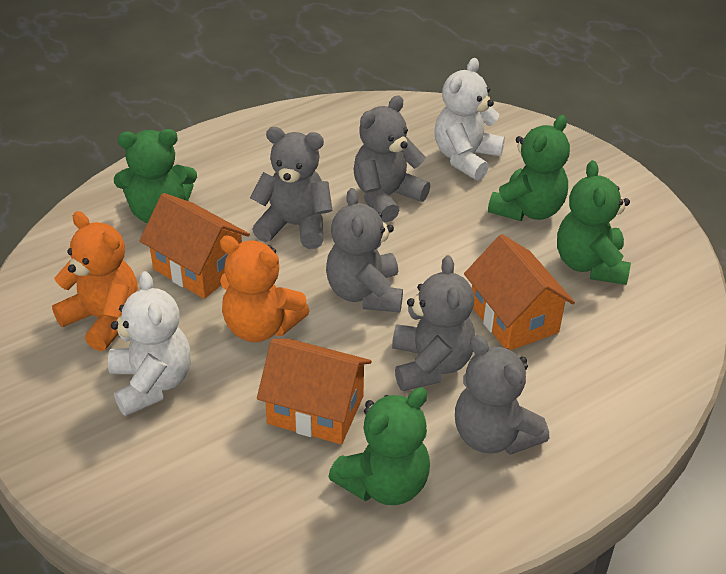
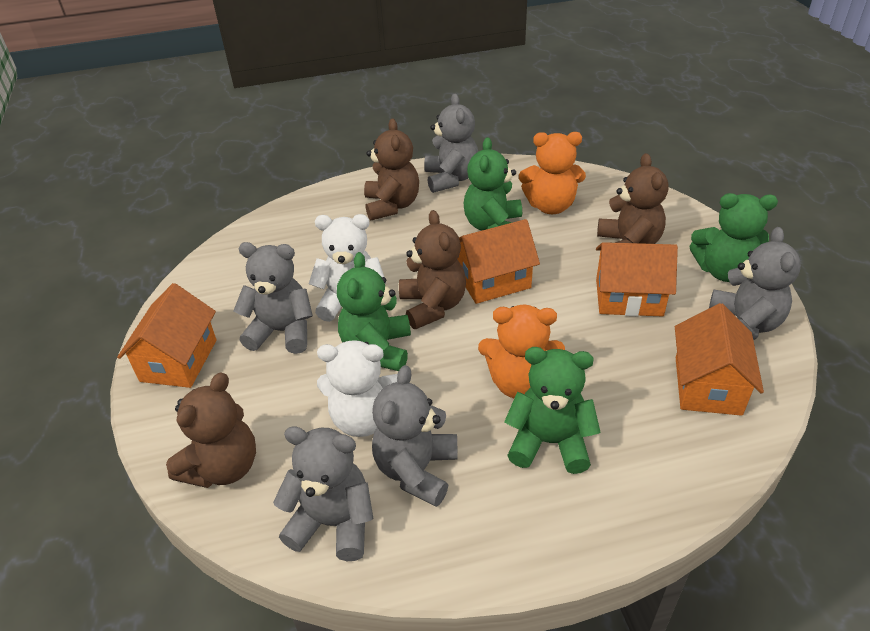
brown teddy bear: 0 -> 4
orange house: 3 -> 4

